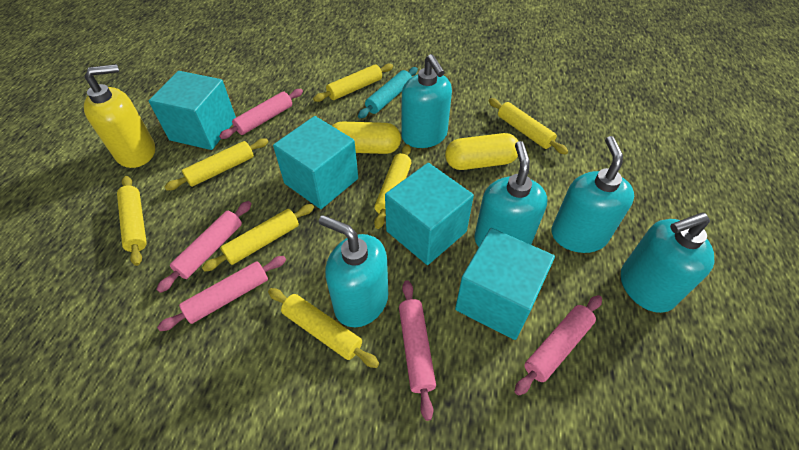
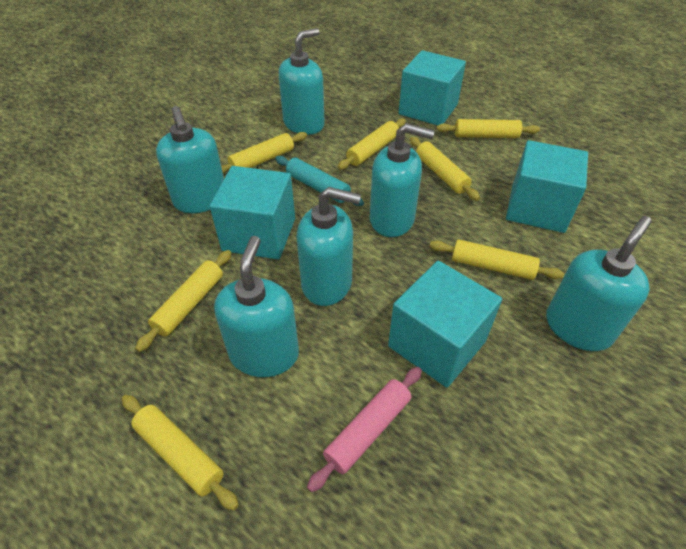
pink rolling pin: 5 -> 1
turquoise soap dispenser: 5 -> 6
yellow capsule: 2 -> 0
yellow soap dispenser: 1 -> 0

